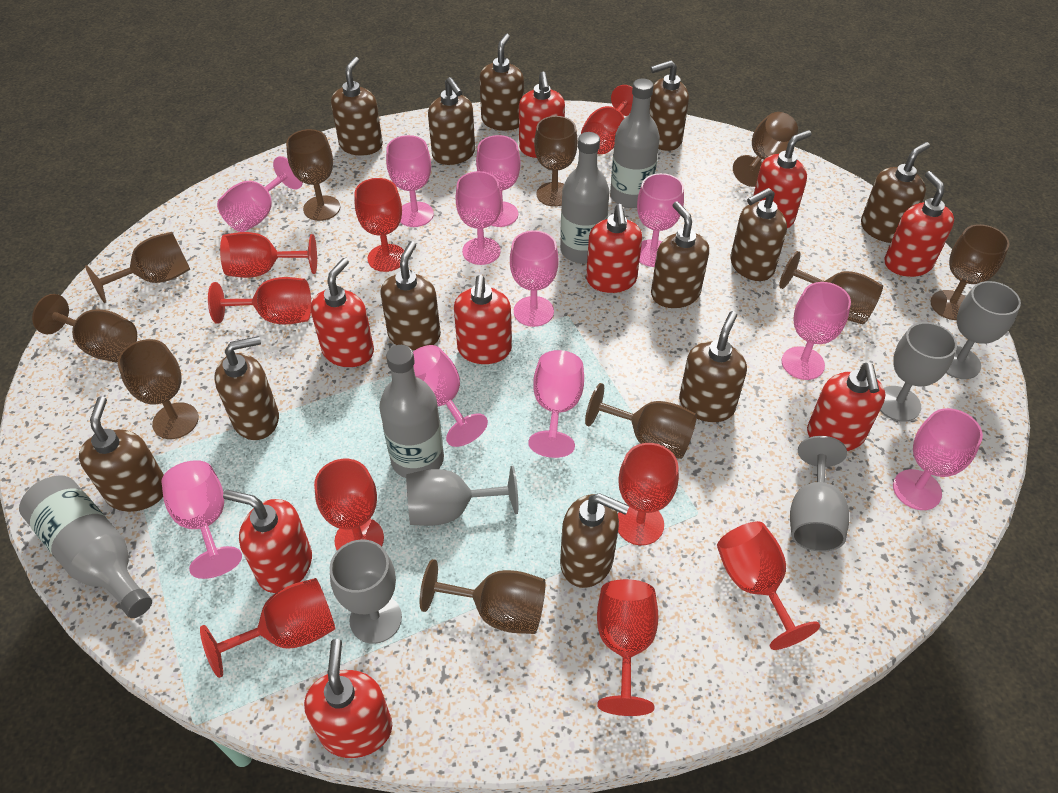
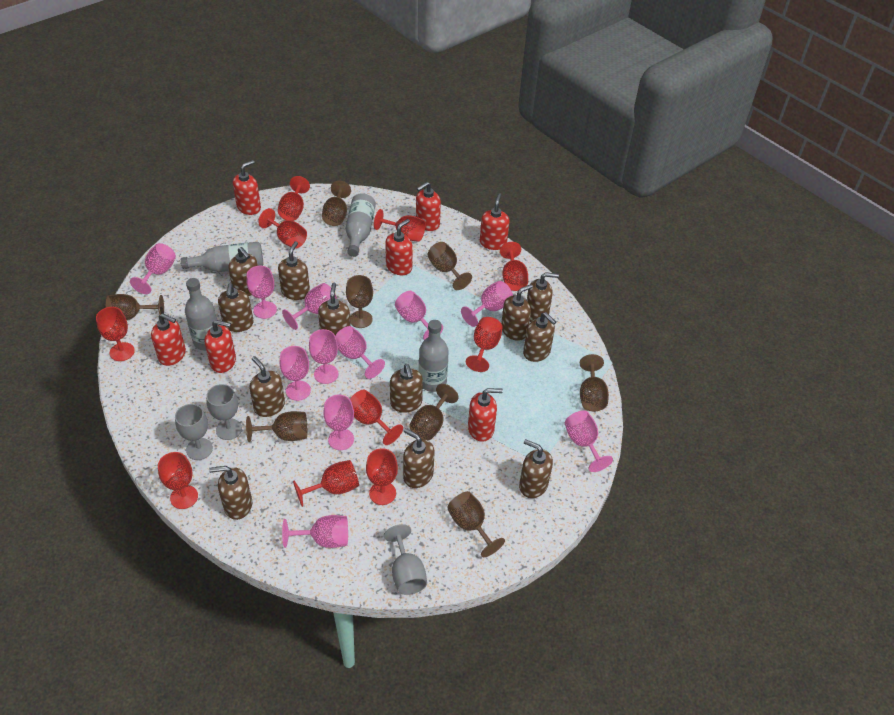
brown goblet: 10 -> 8
grey goblet: 5 -> 3
red goblet: 9 -> 10
red soap dispenser: 9 -> 7

